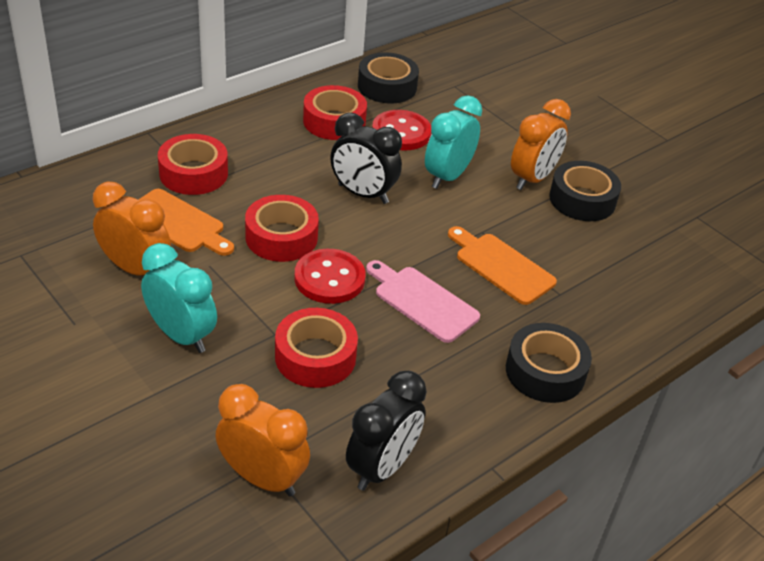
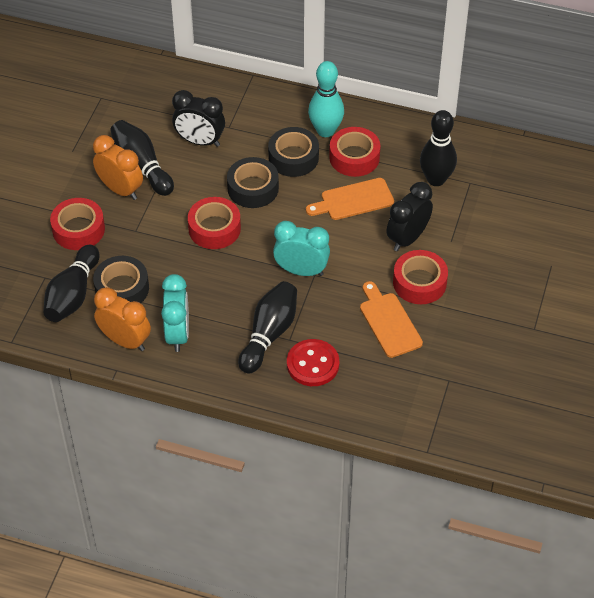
black bowling pin: 0 -> 4
orange clock: 3 -> 2
pink cutting board: 1 -> 0
red button: 2 -> 1
turquoise bowling pin: 0 -> 1

